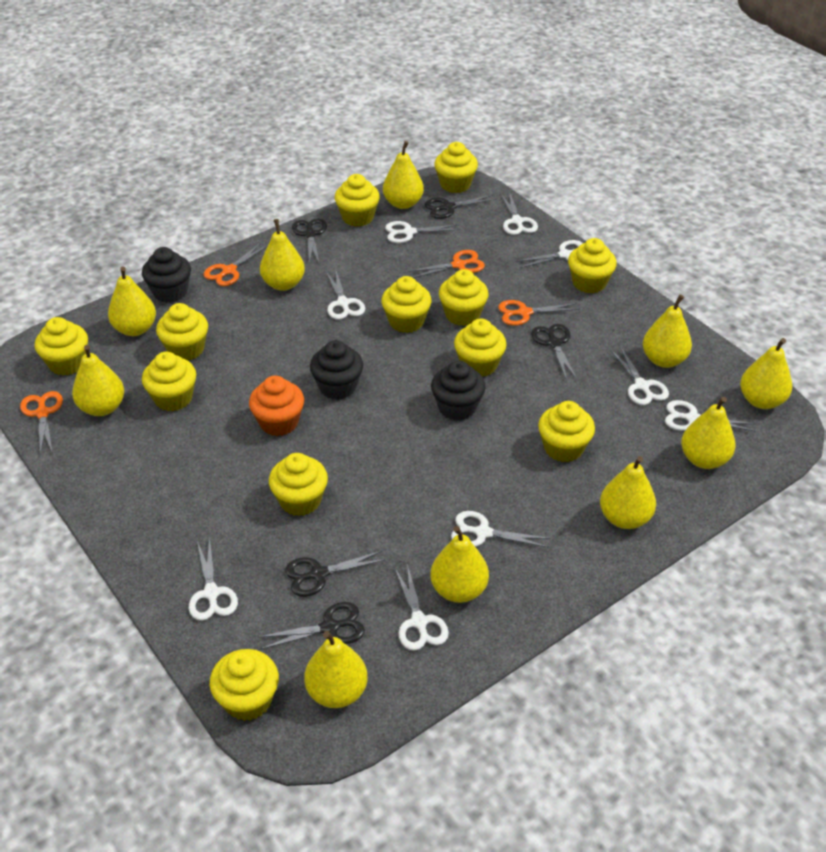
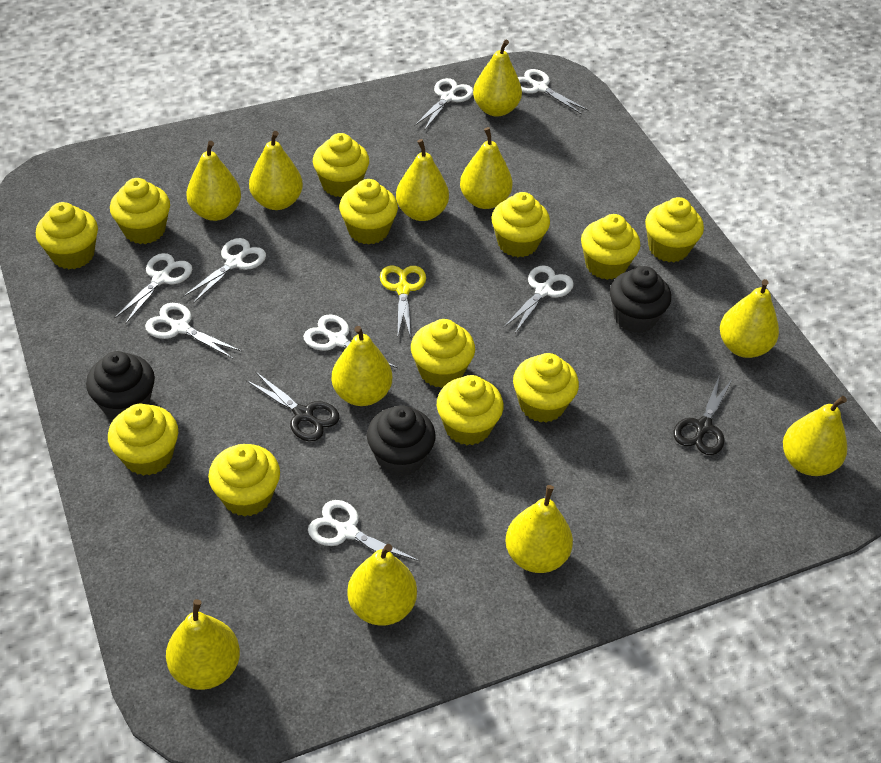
black scissors: 5 -> 2
orange cupcake: 1 -> 0
orange scissors: 4 -> 0
white scissors: 9 -> 8
yellow pear: 10 -> 11
yellow scissors: 0 -> 1

